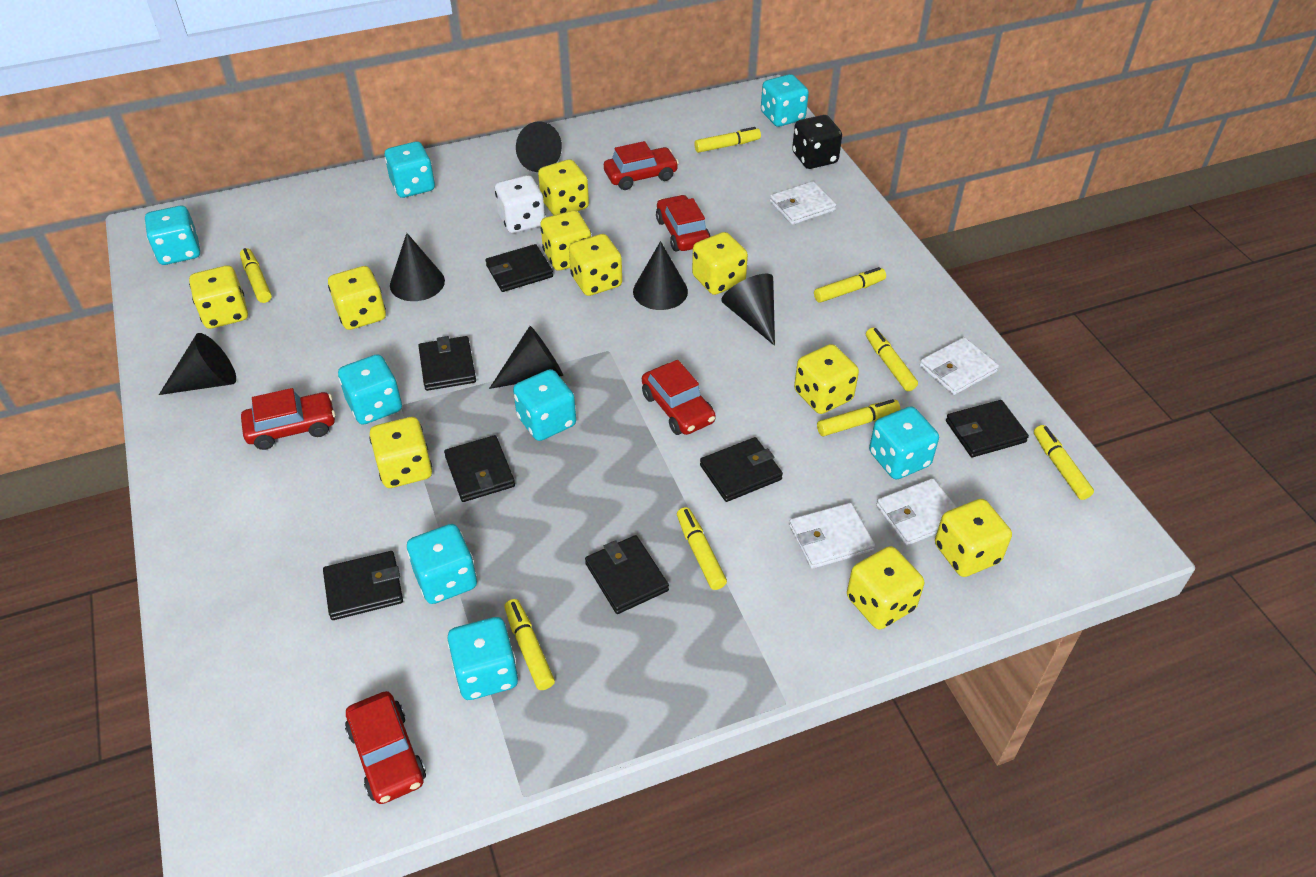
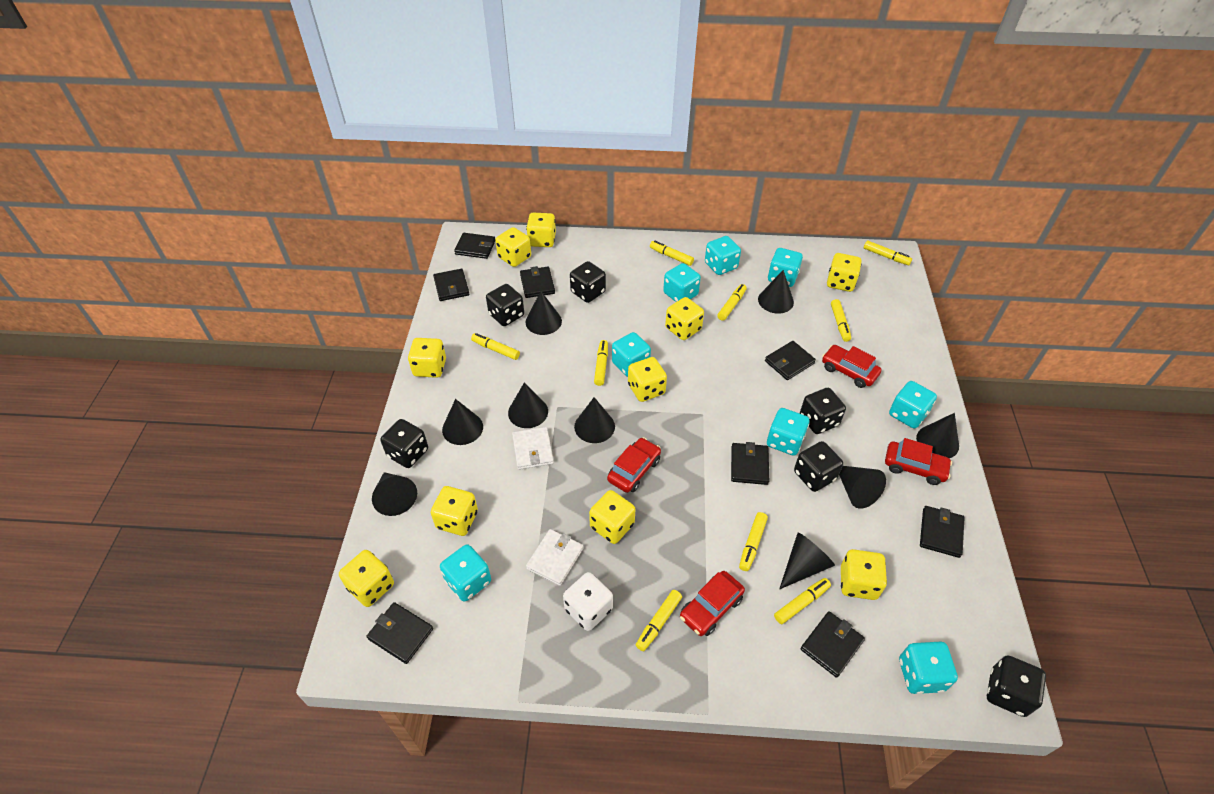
black cone: 6 -> 9
black dice: 1 -> 6
black wallet: 7 -> 8
red car: 5 -> 4
white wallet: 4 -> 2
yellow marker: 8 -> 9

